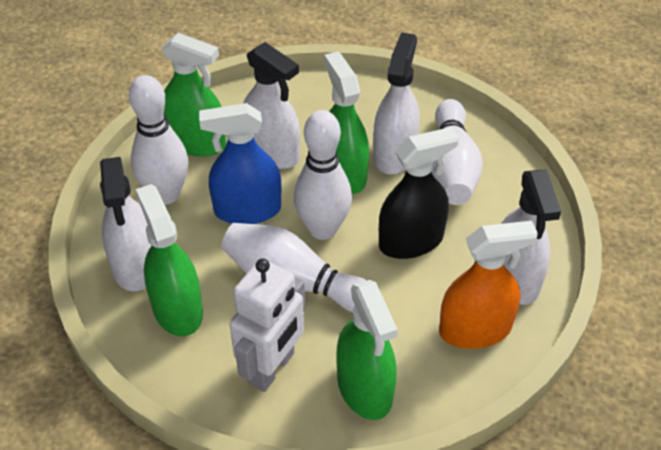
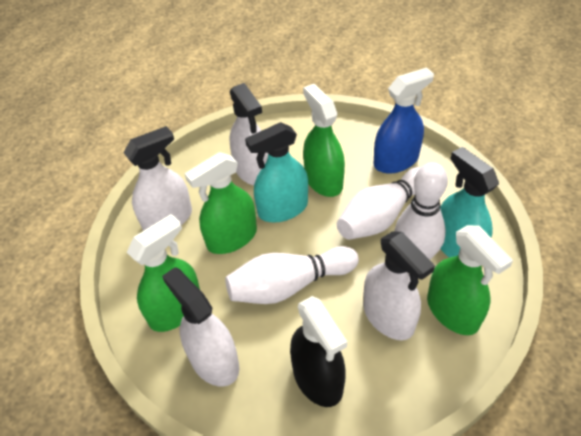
orange spray bottle: 1 -> 0
turquoise spray bottle: 0 -> 2
white bowling pin: 4 -> 3
white robot: 1 -> 0

